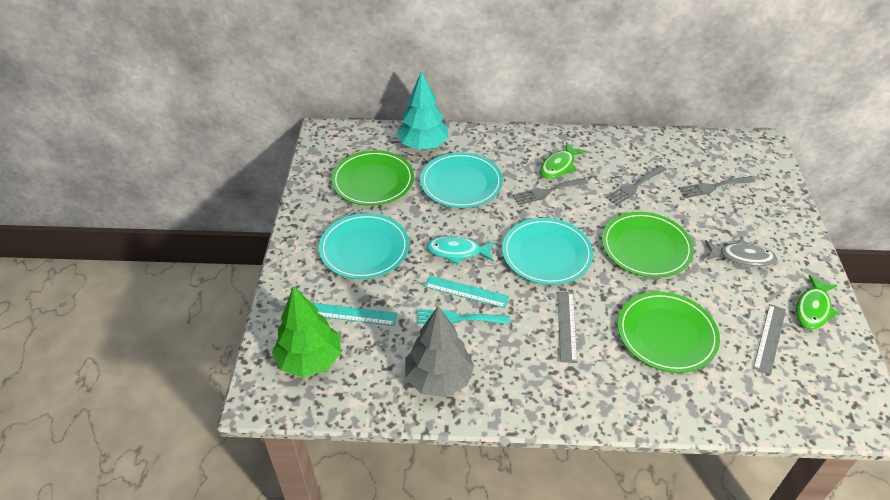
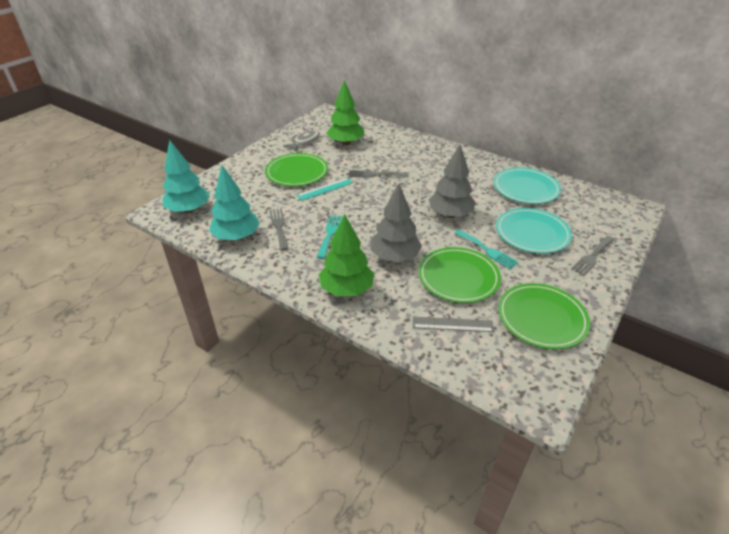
green fish: 2 -> 0
green tree: 1 -> 2
grey ruler: 2 -> 1
grey tree: 1 -> 2
turquoise fish: 1 -> 0
turquoise fork: 1 -> 2
turquoise plate: 3 -> 2
turquoise ruler: 2 -> 1
turquoise tree: 1 -> 2

